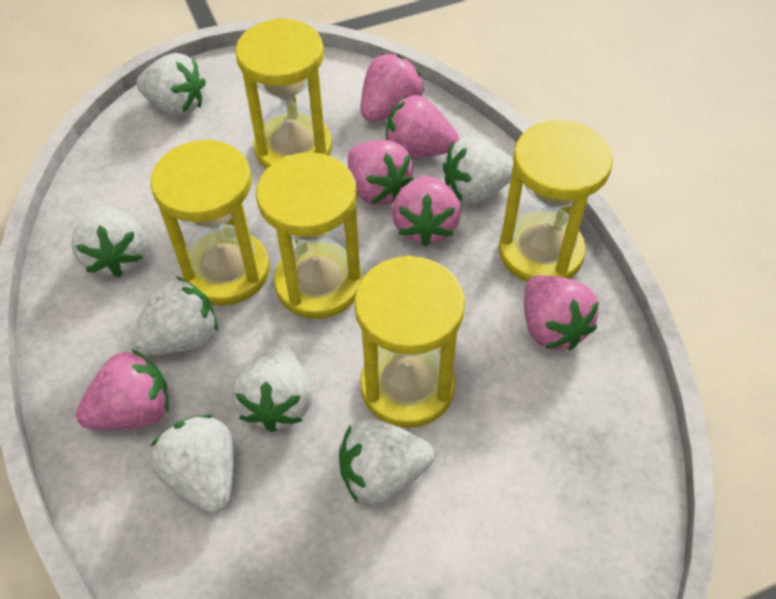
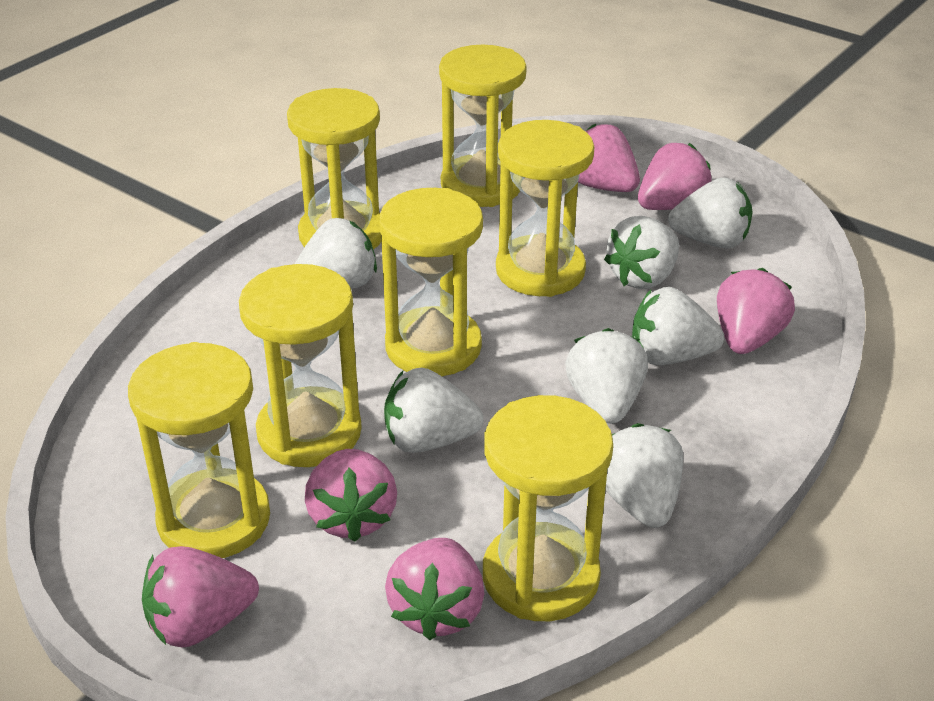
yellow hourglass: 5 -> 7

